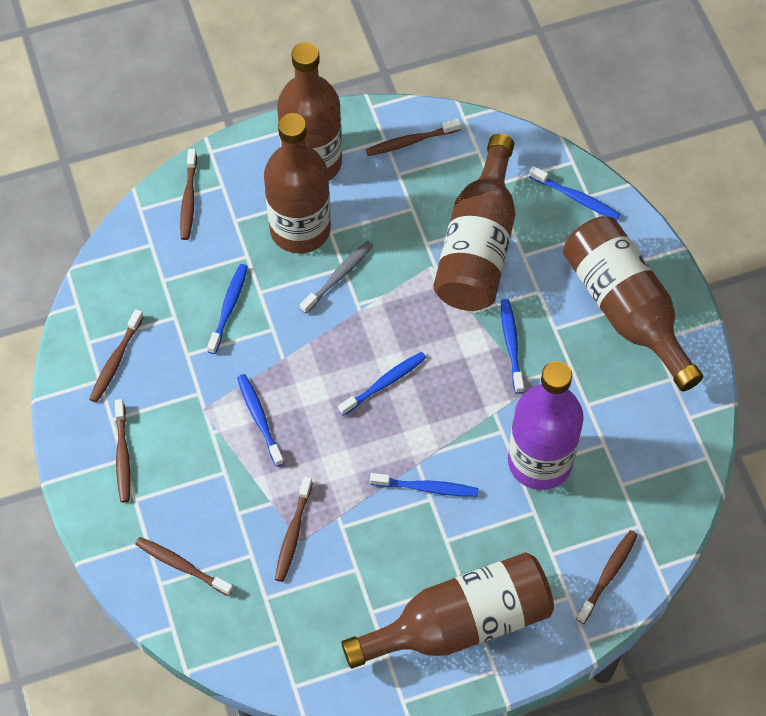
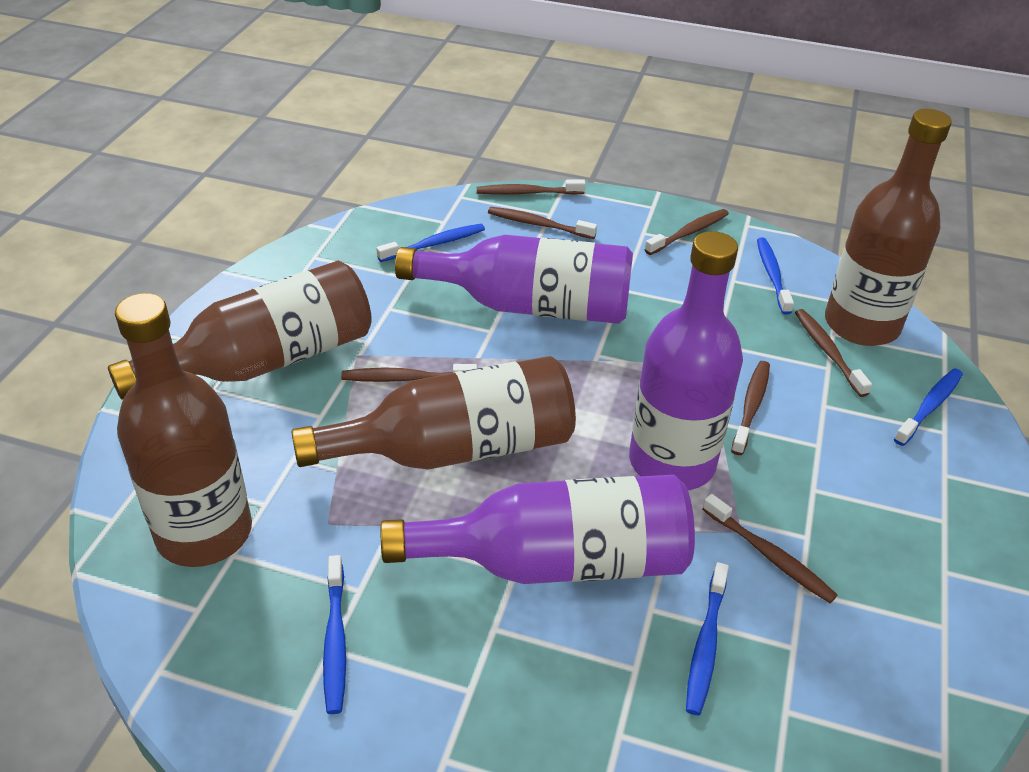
blue toothbrush: 6 -> 5
brown bottle: 5 -> 4
grey toothbrush: 1 -> 0
purple bottle: 1 -> 3

